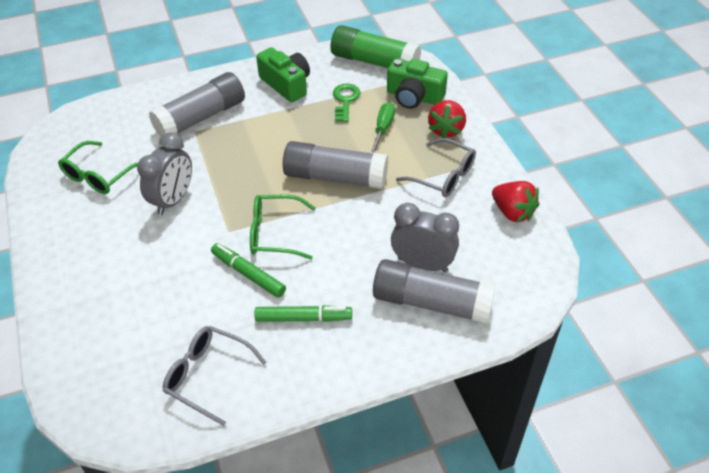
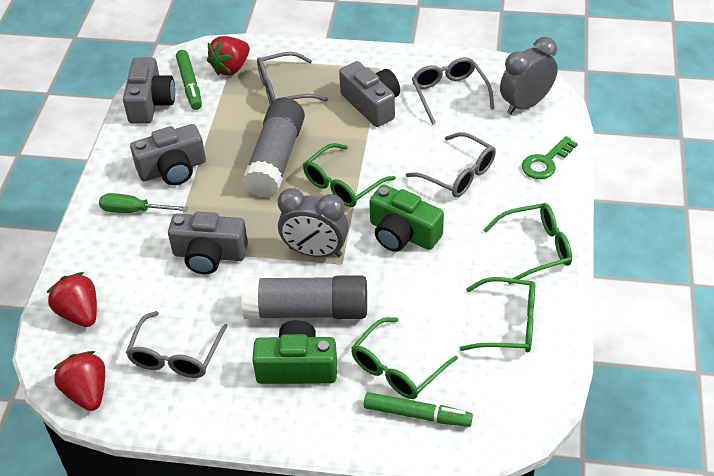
green glasses: 2 -> 4
green glue stick: 1 -> 0
grey camera: 0 -> 4
grey glasses: 2 -> 4
grey glue stick: 3 -> 2
red strawberry: 2 -> 3

